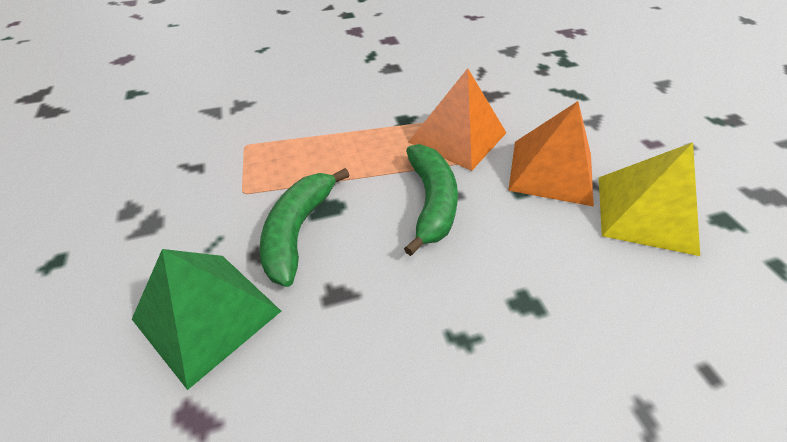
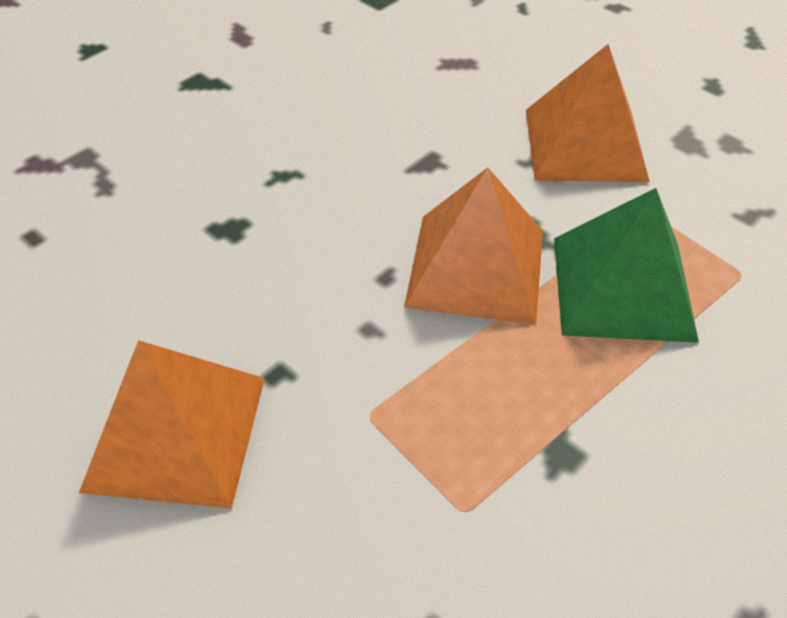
green banana: 2 -> 0
orange pyramid: 2 -> 3
yellow pyramid: 1 -> 0

